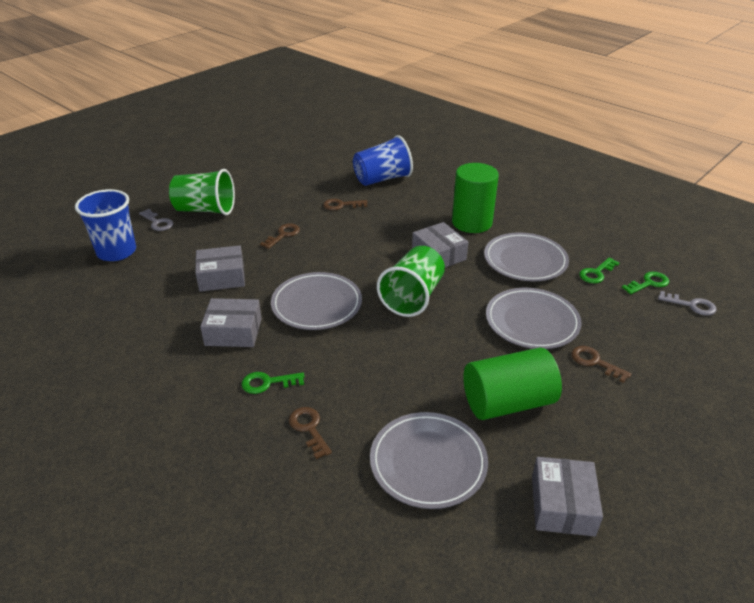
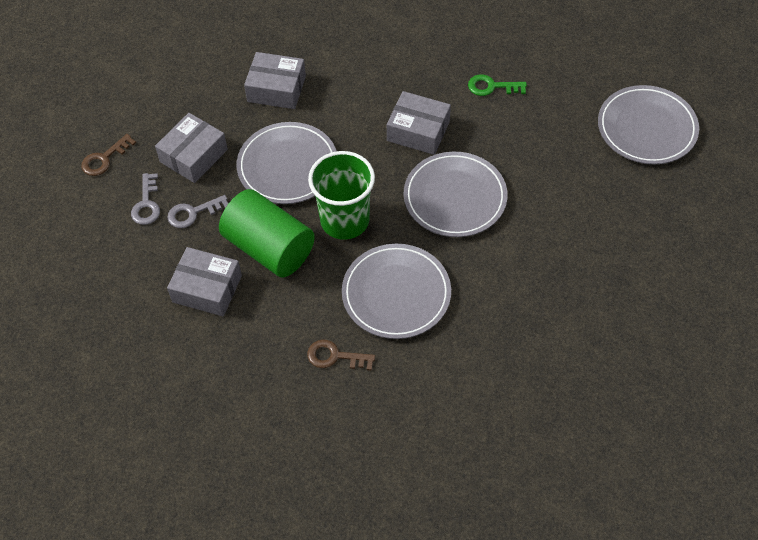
blue cup: 2 -> 0
brown key: 4 -> 2
green cup: 2 -> 1
green cylinder: 2 -> 1
green key: 3 -> 1

